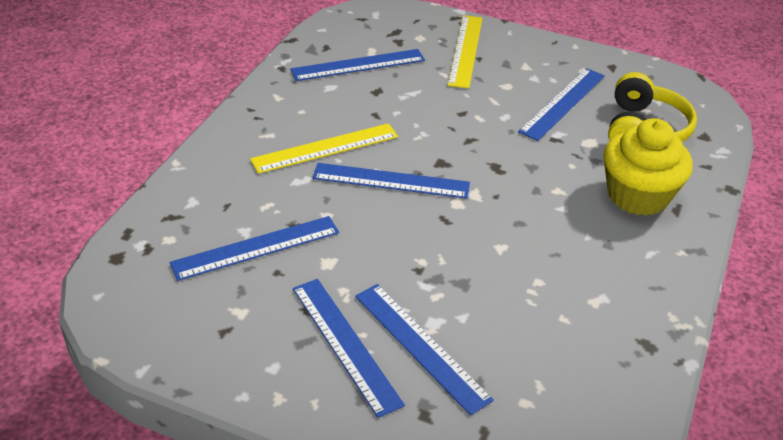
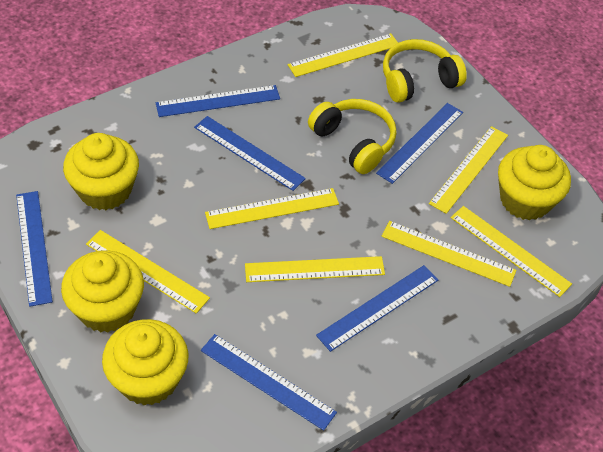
yellow cupcake: 1 -> 4
yellow headphones: 1 -> 2
yellow ruler: 2 -> 7

